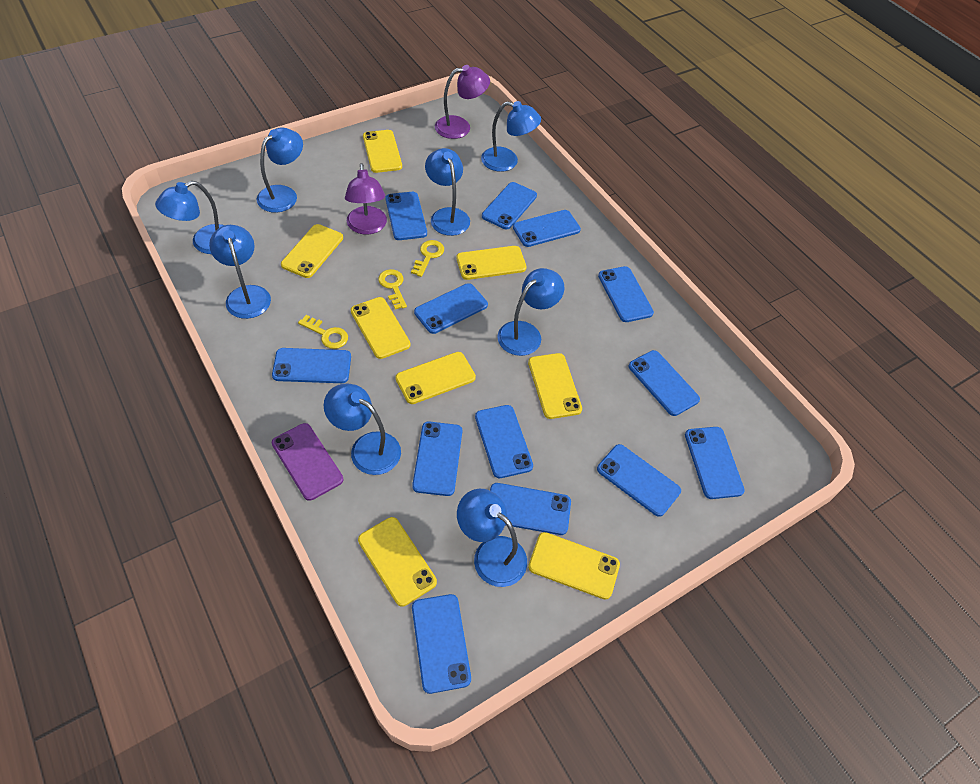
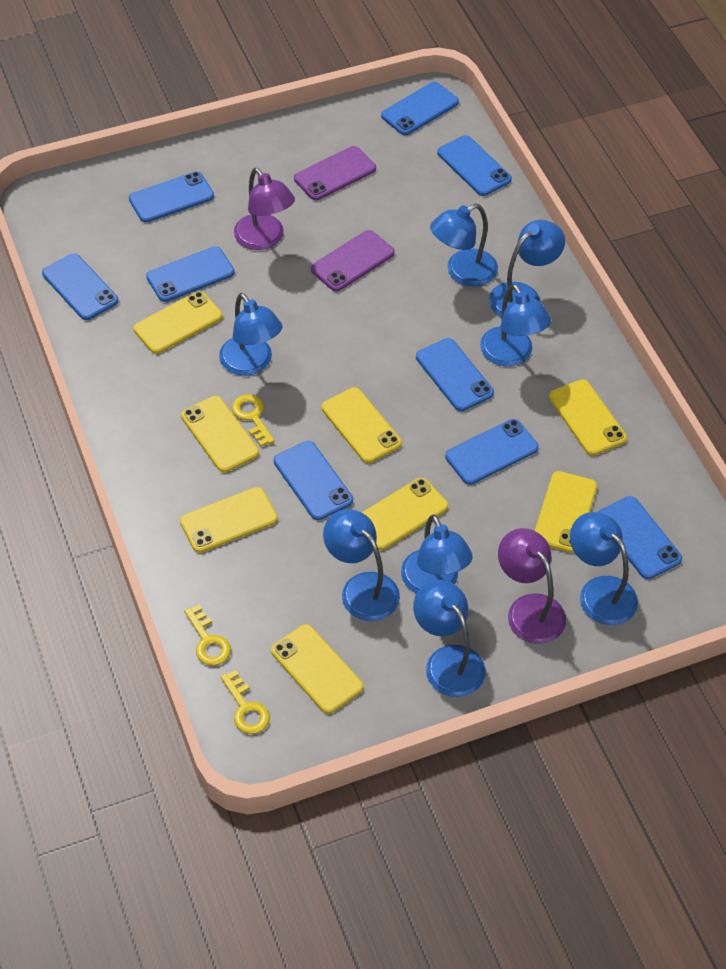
blue phone: 13 -> 9
purple phone: 1 -> 2

